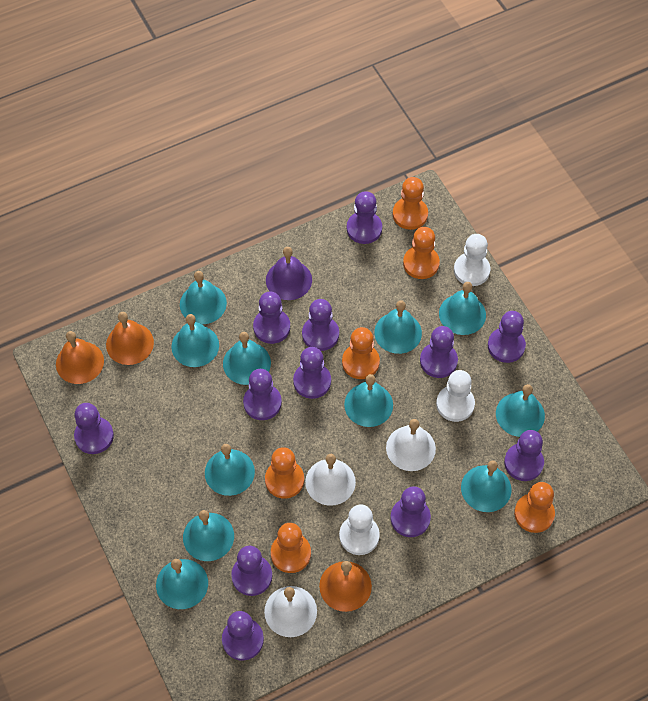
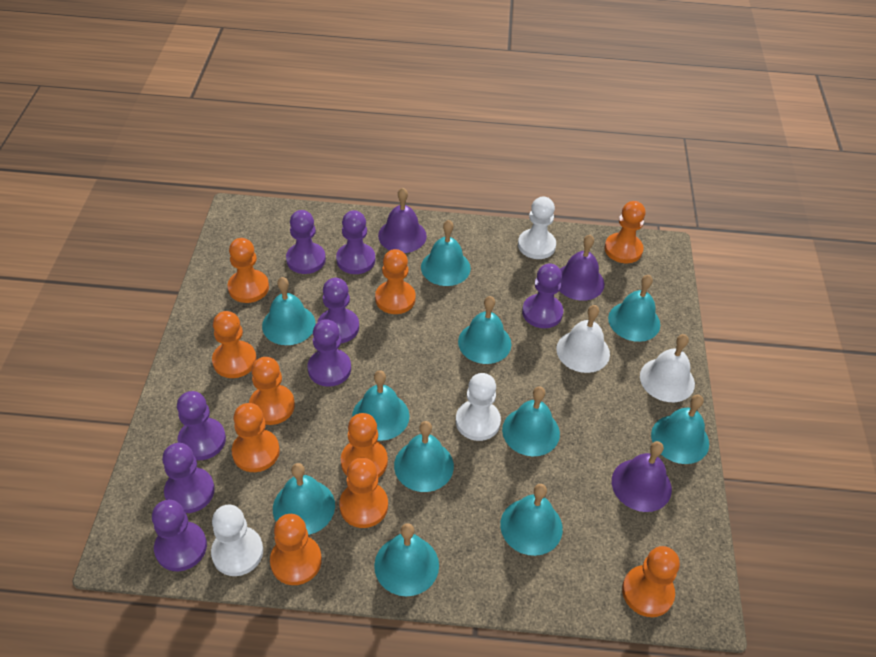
orange bell: 3 -> 0
orange pawn: 6 -> 10
purple bell: 1 -> 3
purple pawn: 12 -> 8
white bell: 3 -> 2

